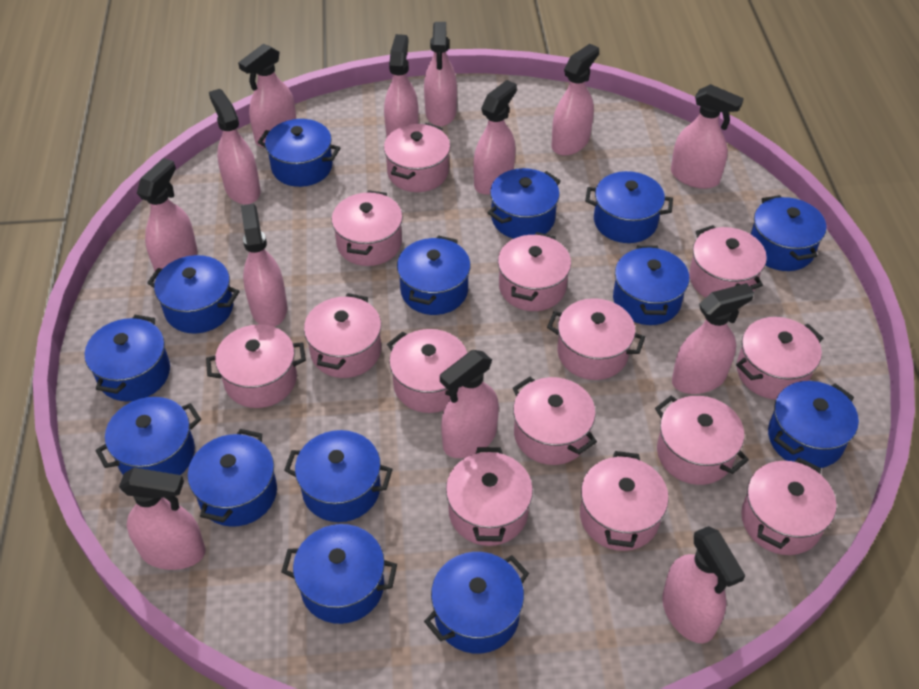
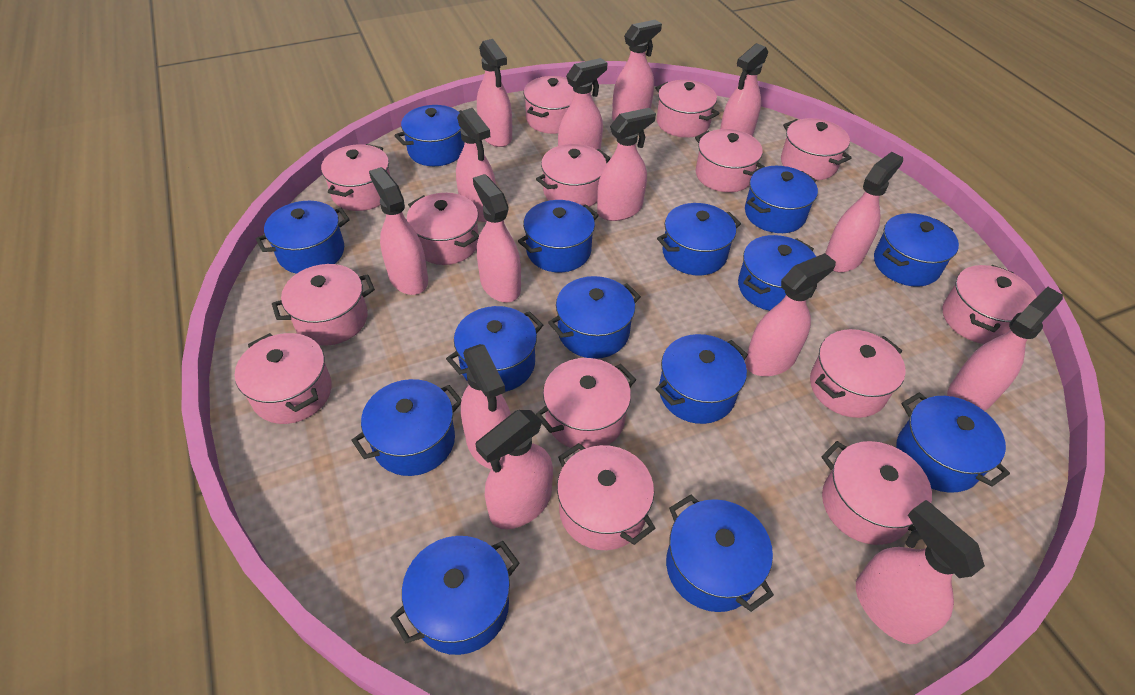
pink spray bottle: 13 -> 14

